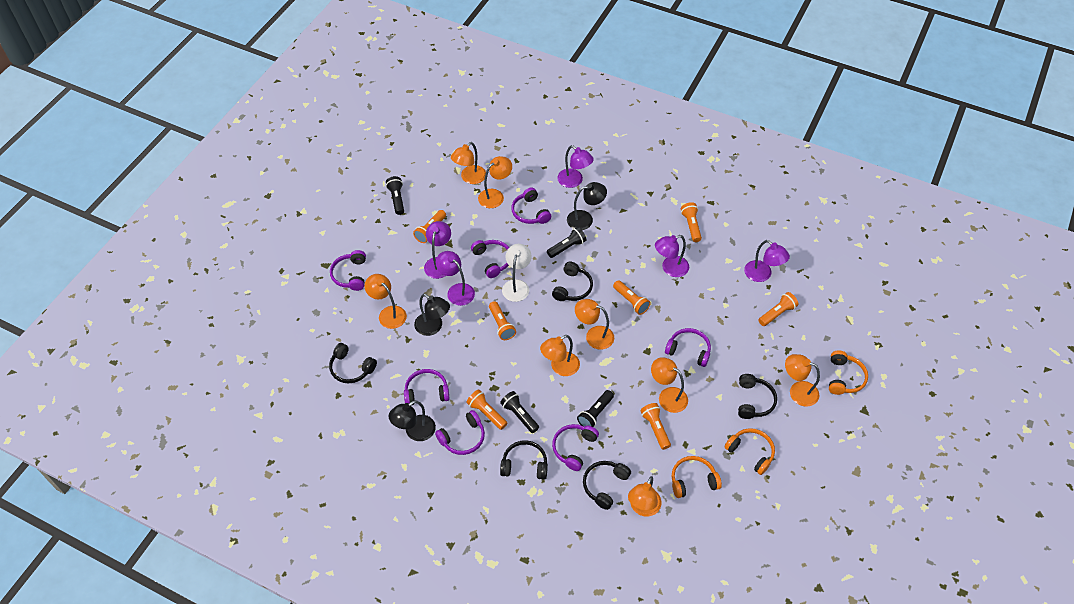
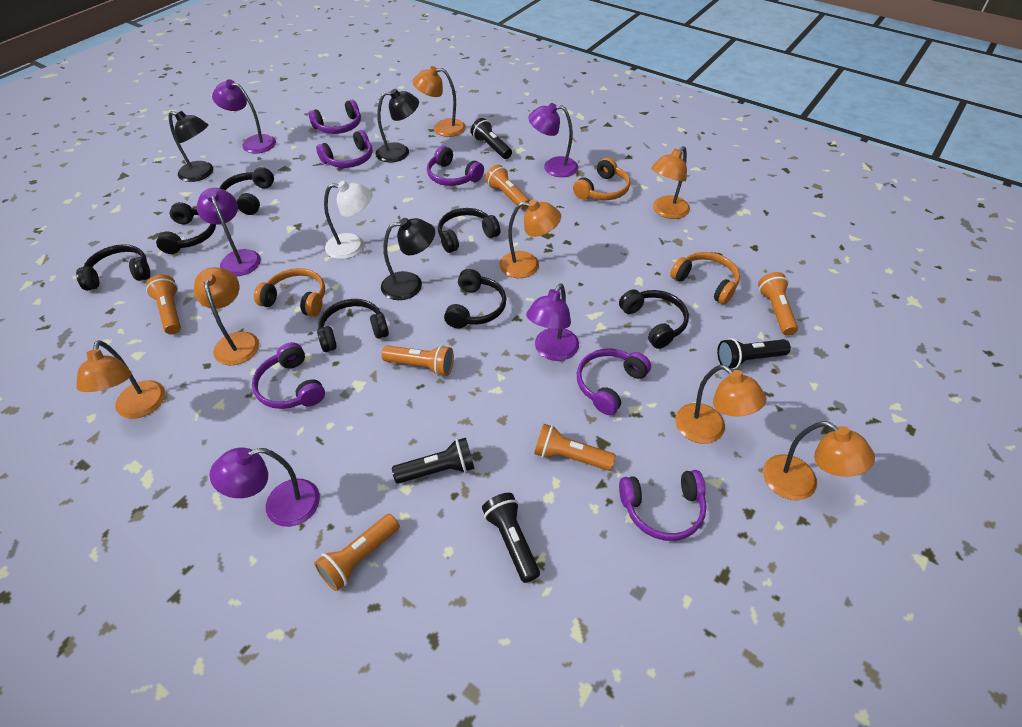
black headphones: 5 -> 7
orange flashlight: 7 -> 6
orange lamp: 8 -> 7
purple headphones: 7 -> 6

